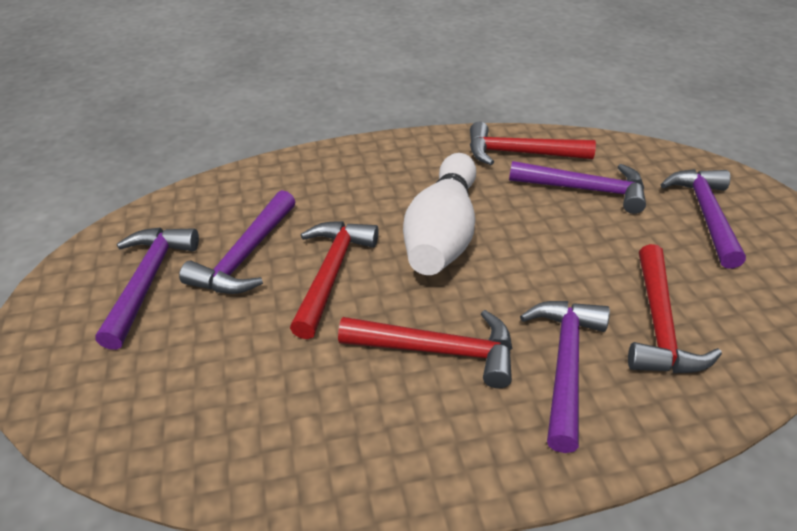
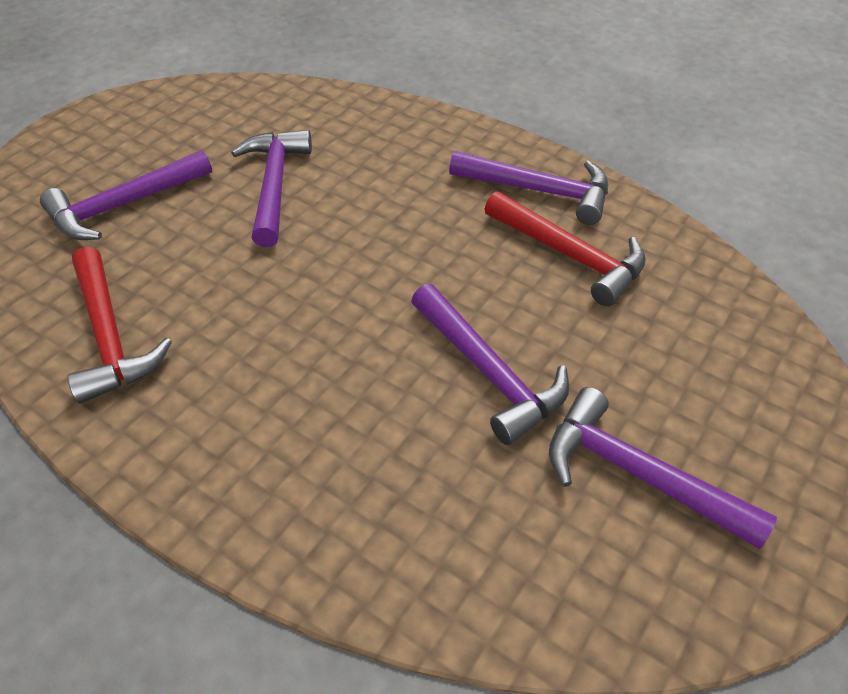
red hammer: 4 -> 2
white bowling pin: 1 -> 0

